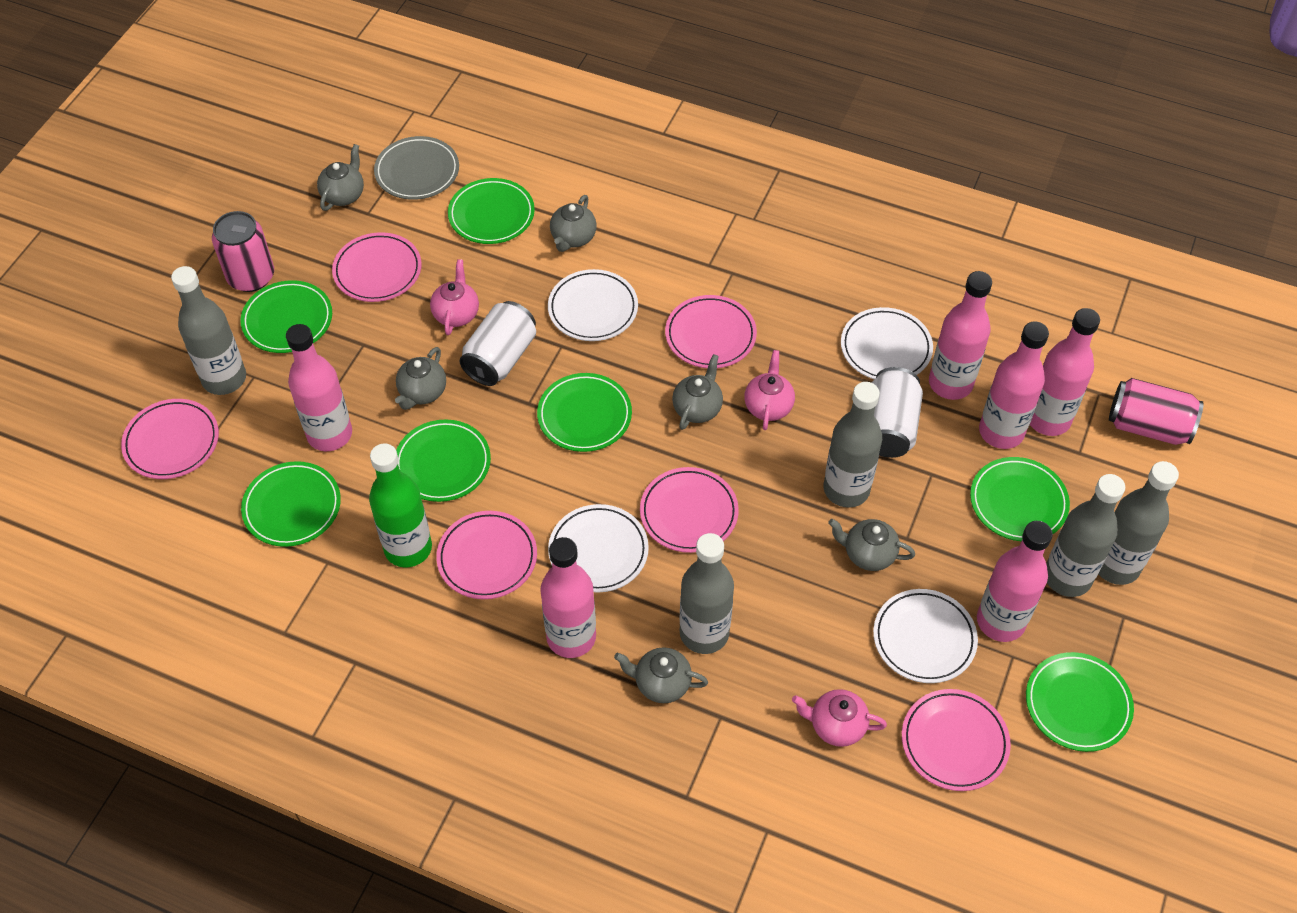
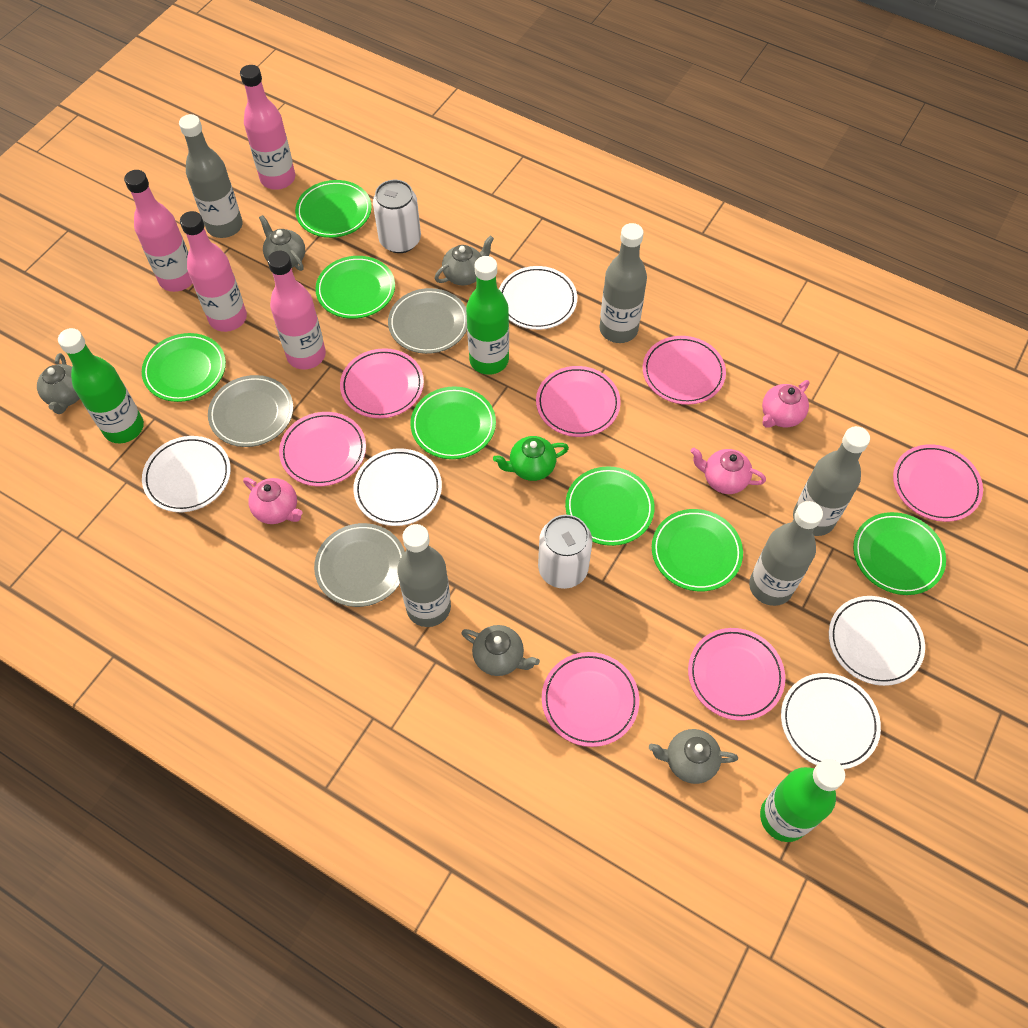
green bottle: 1 -> 3
green teapot: 0 -> 1
grey plate: 1 -> 3
grey teapot: 6 -> 5
pink bottle: 6 -> 4
pink can: 2 -> 0
pink plate: 6 -> 7
white plate: 4 -> 5

